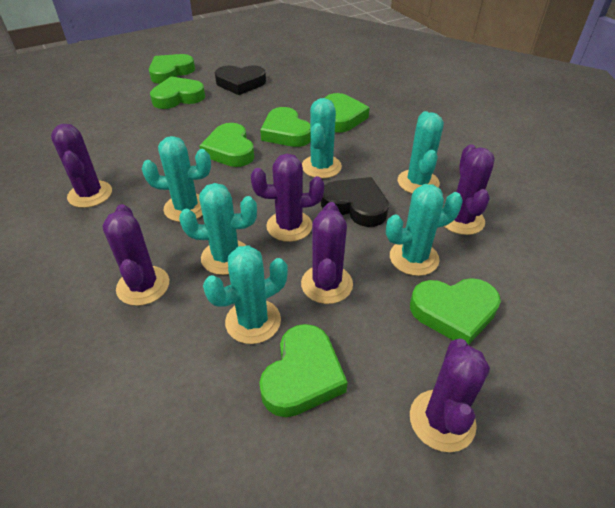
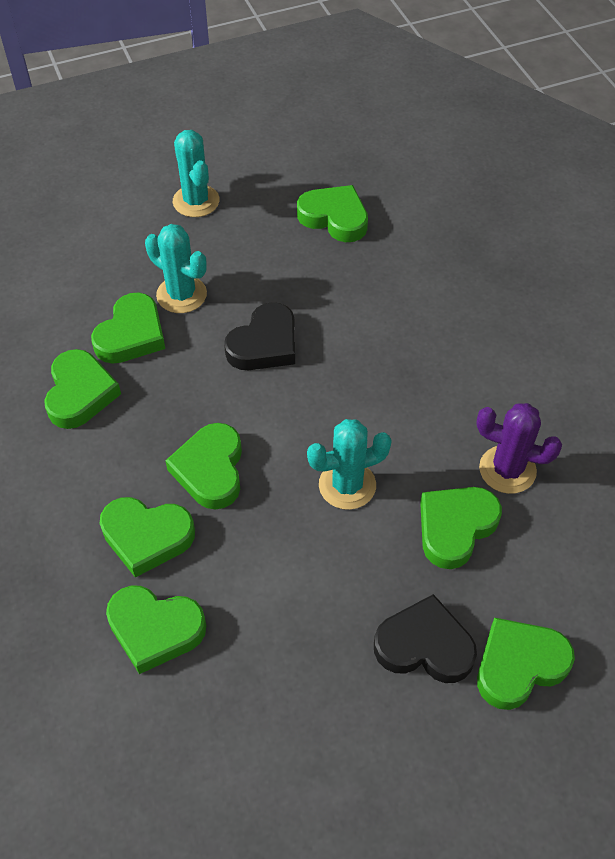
green heart: 7 -> 8
purple cactus: 6 -> 1
turquoise cactus: 6 -> 3

